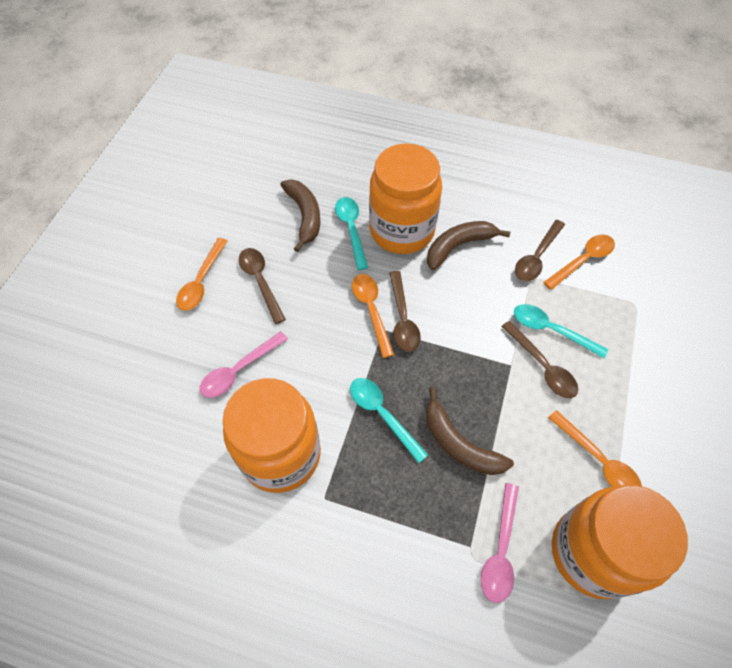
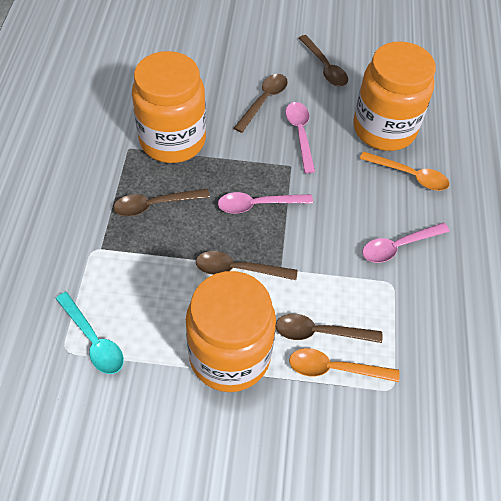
brown banana: 3 -> 0
brown spoon: 4 -> 5
orange spoon: 4 -> 2
pink spoon: 2 -> 3
turquoise spoon: 3 -> 1

